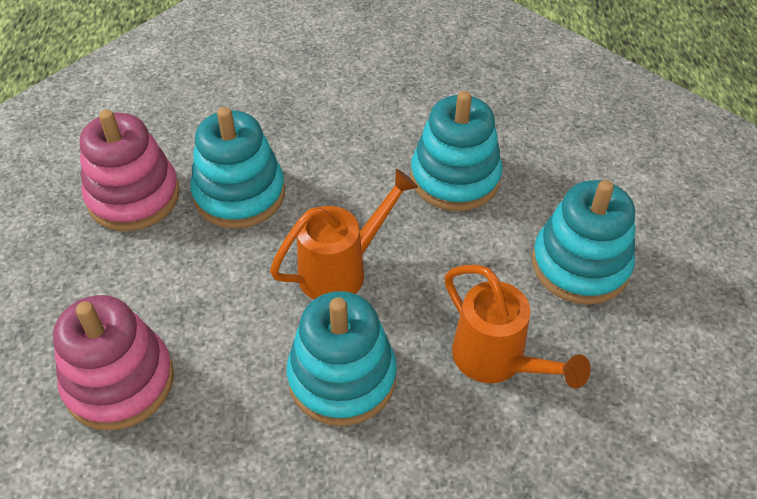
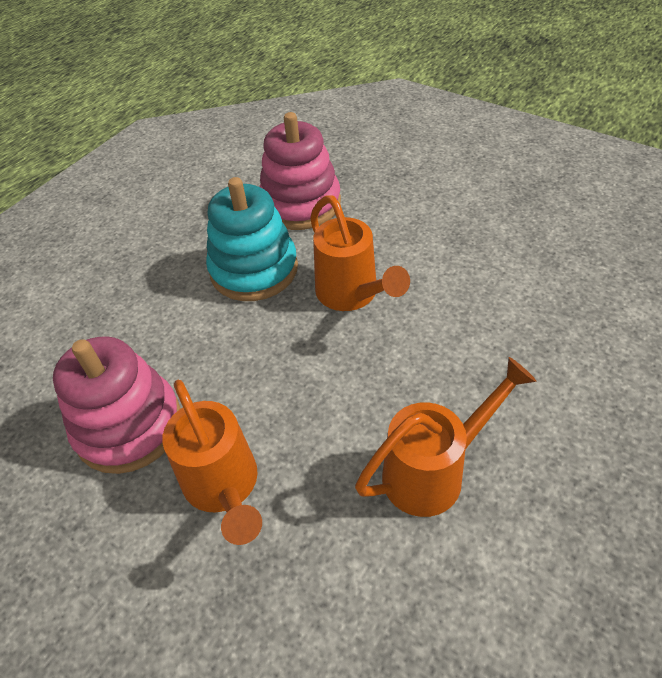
orange watering can: 2 -> 3
turquoise stacking toy: 4 -> 1

